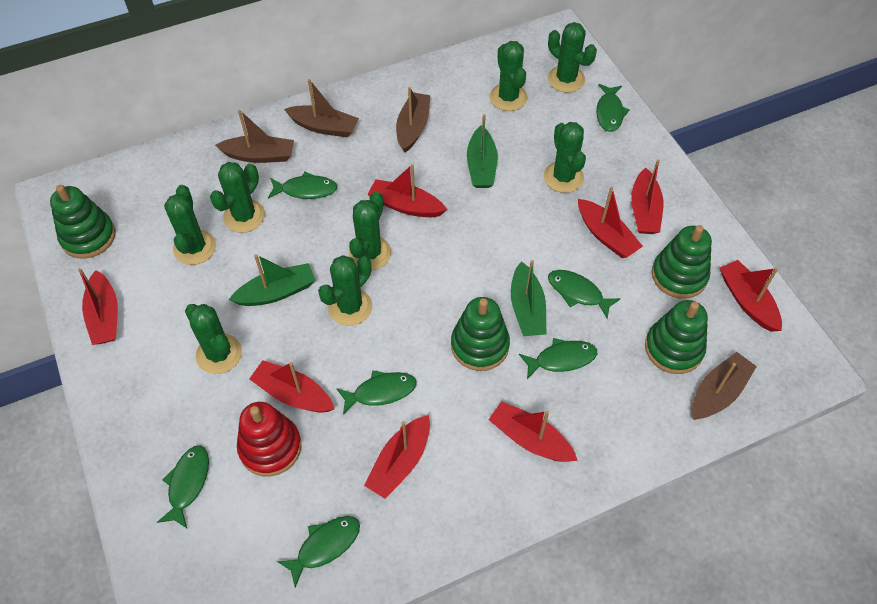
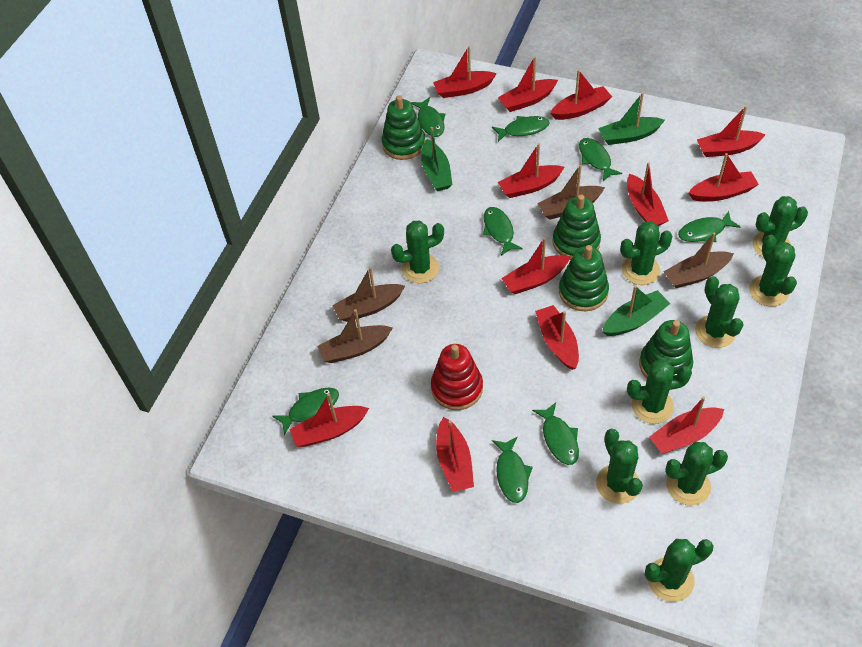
green cactus: 8 -> 9
green fish: 7 -> 8
red boat: 8 -> 12

